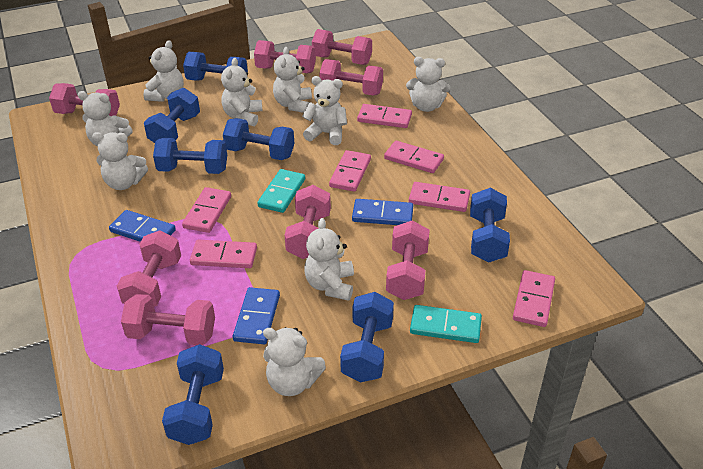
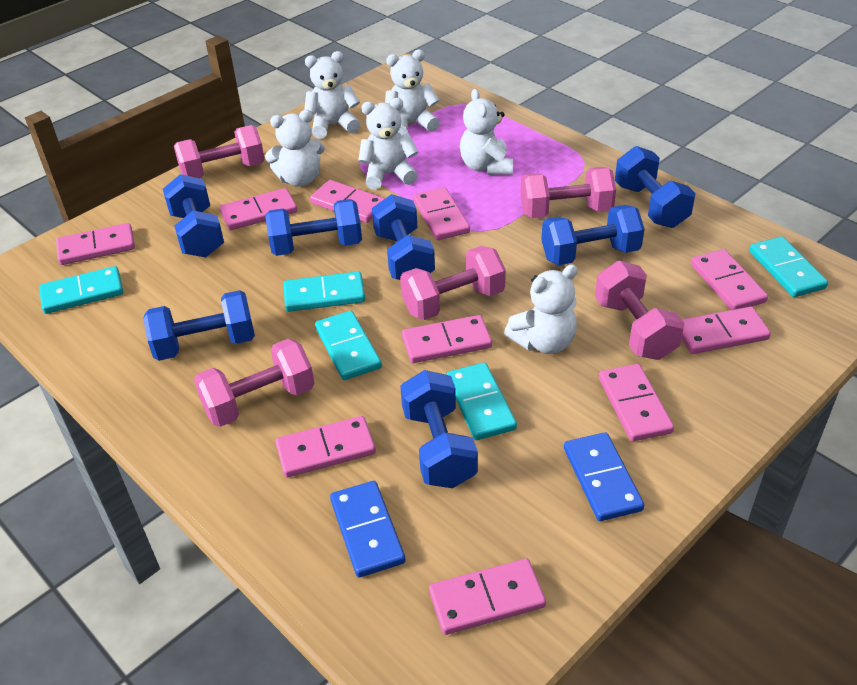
blue domino: 3 -> 2
pink domino: 7 -> 10
pink dumbbell: 8 -> 5
turquoise domino: 2 -> 5
white teddy bear: 9 -> 6

